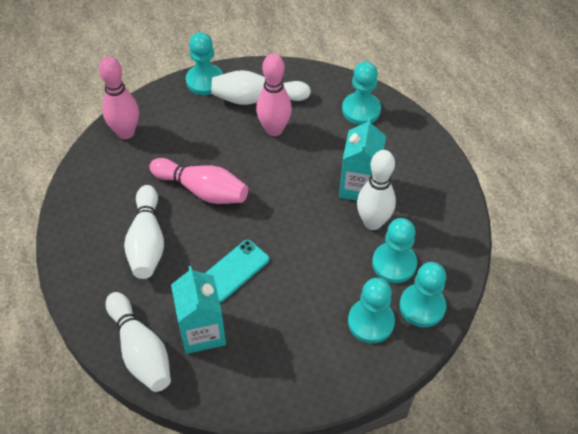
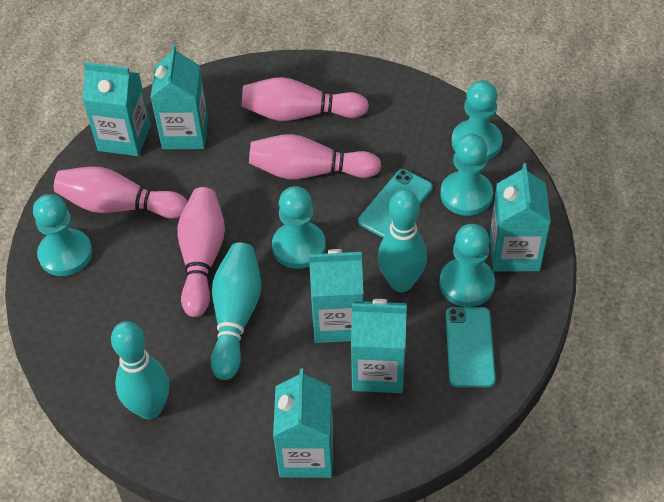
pink bowling pin: 3 -> 4
turquoise bowling pin: 0 -> 3
turquoise carton: 2 -> 6
turquoise phone: 1 -> 2
white bowling pin: 4 -> 0

